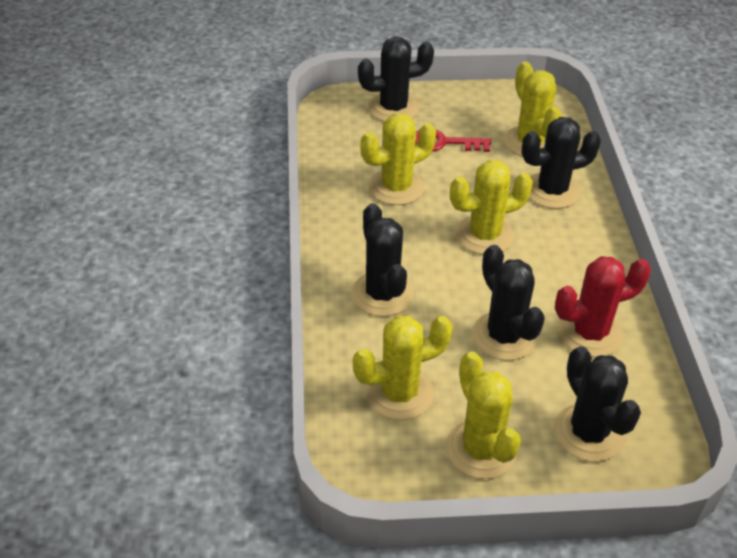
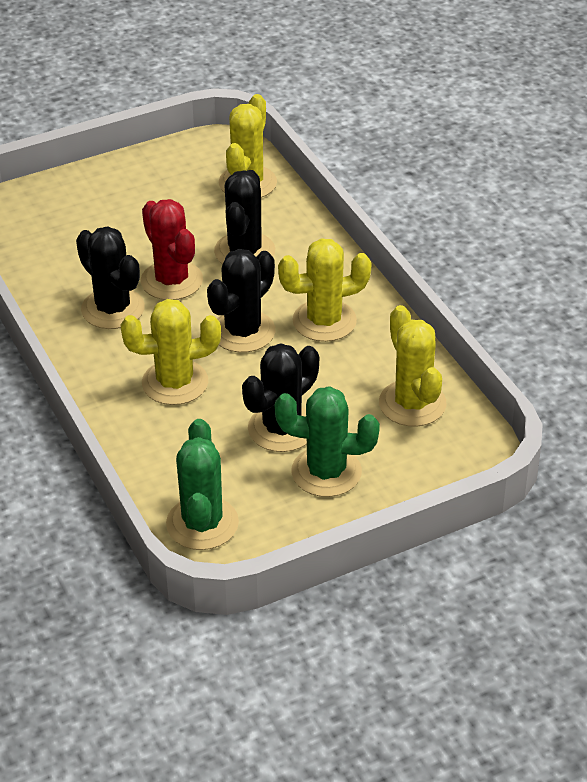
black cactus: 5 -> 4
green cactus: 0 -> 2
red key: 1 -> 0
yellow cactus: 5 -> 4

